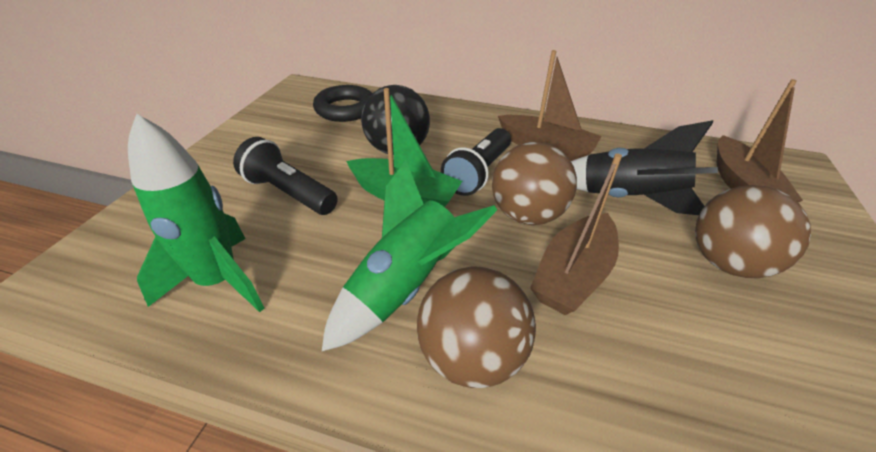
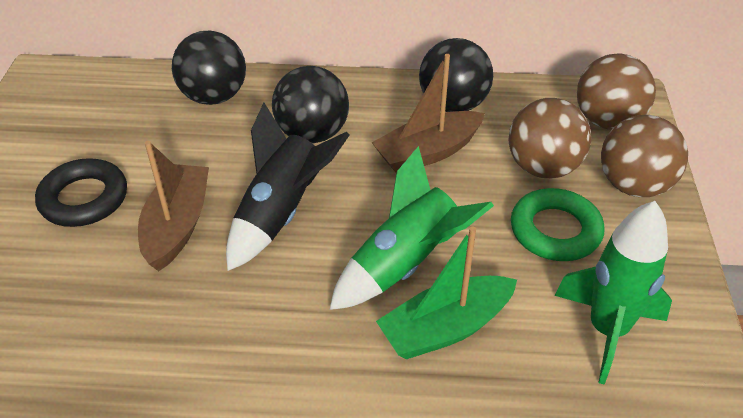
black ball: 1 -> 3
black flashlight: 2 -> 0
brown boat: 3 -> 2
green ring: 0 -> 1

